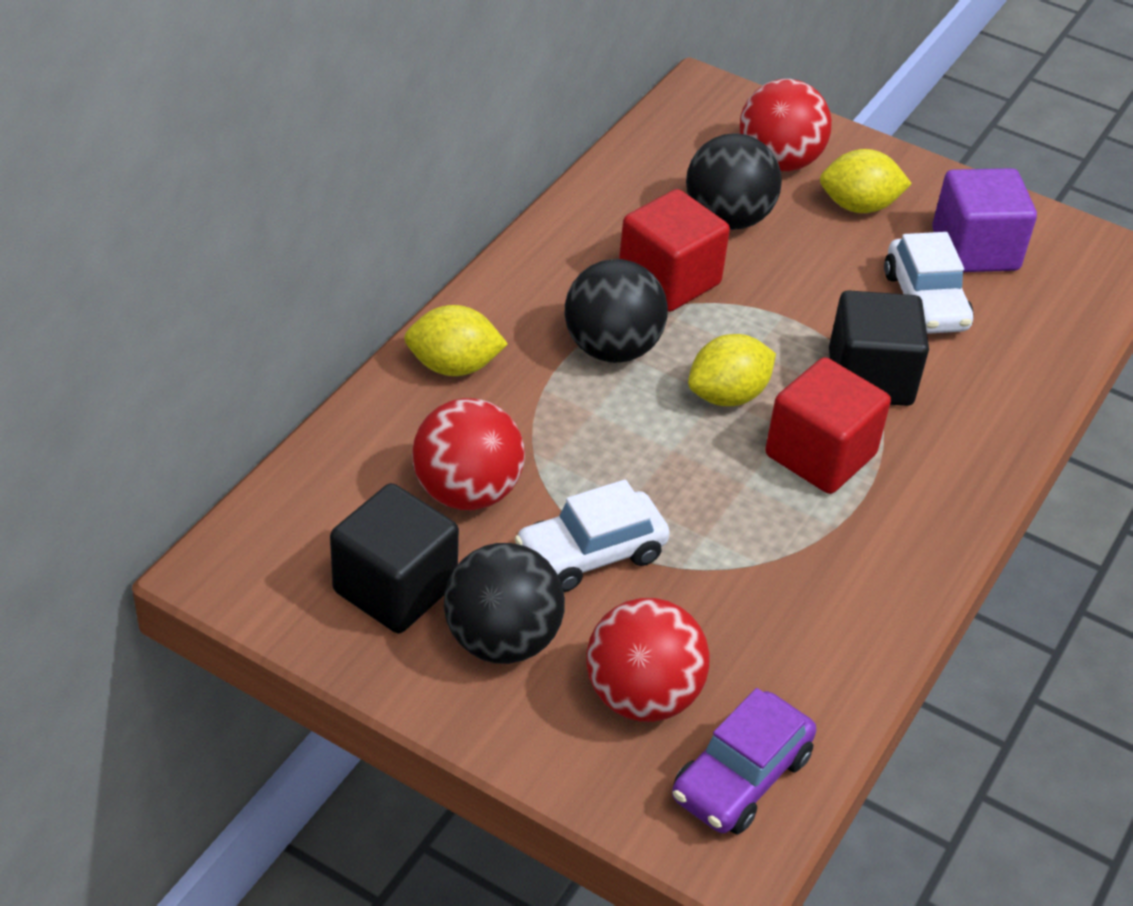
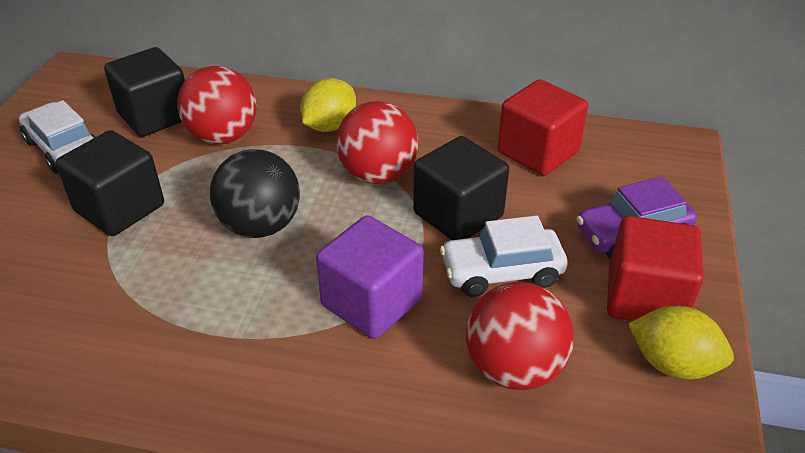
black ball: 3 -> 1
black cube: 2 -> 3
yellow lemon: 3 -> 2

